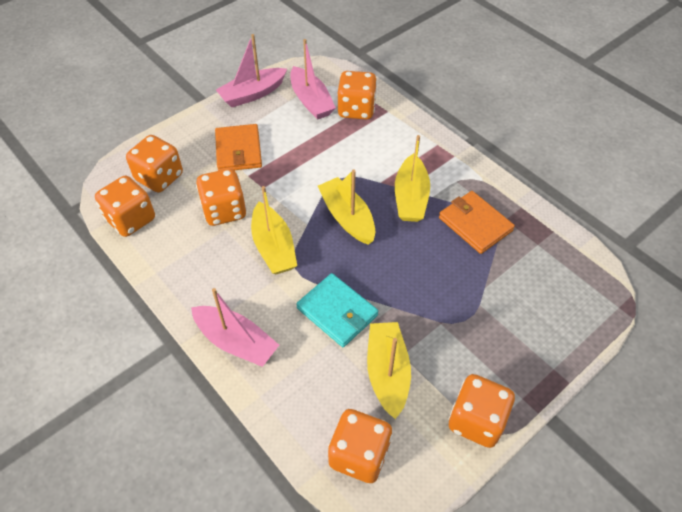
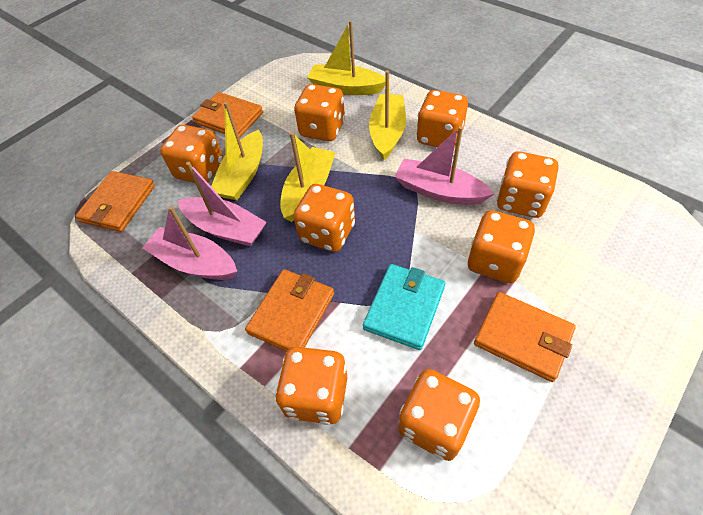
orange dice: 6 -> 8
orange wallet: 2 -> 4

